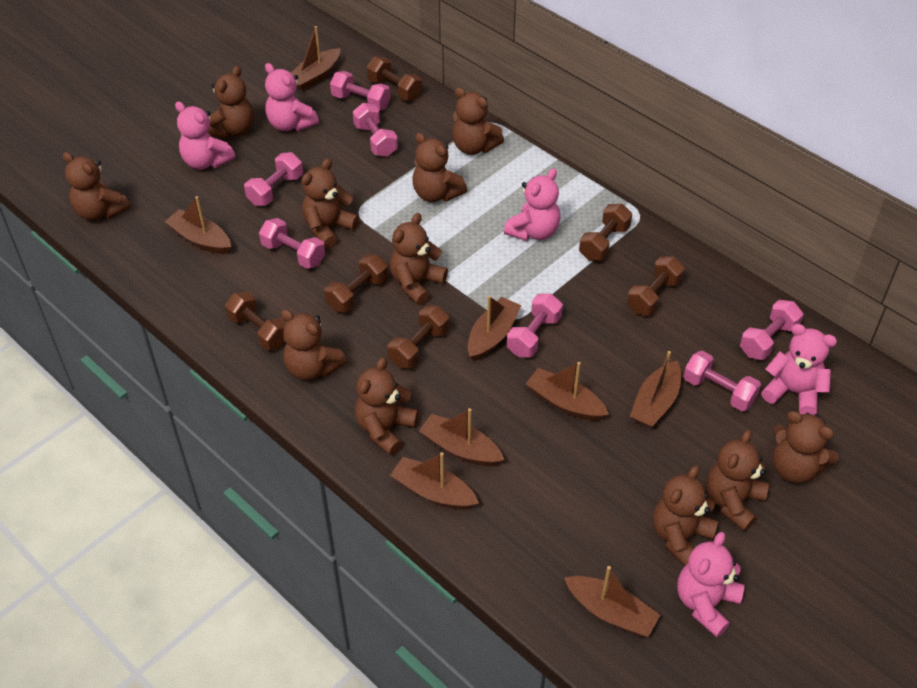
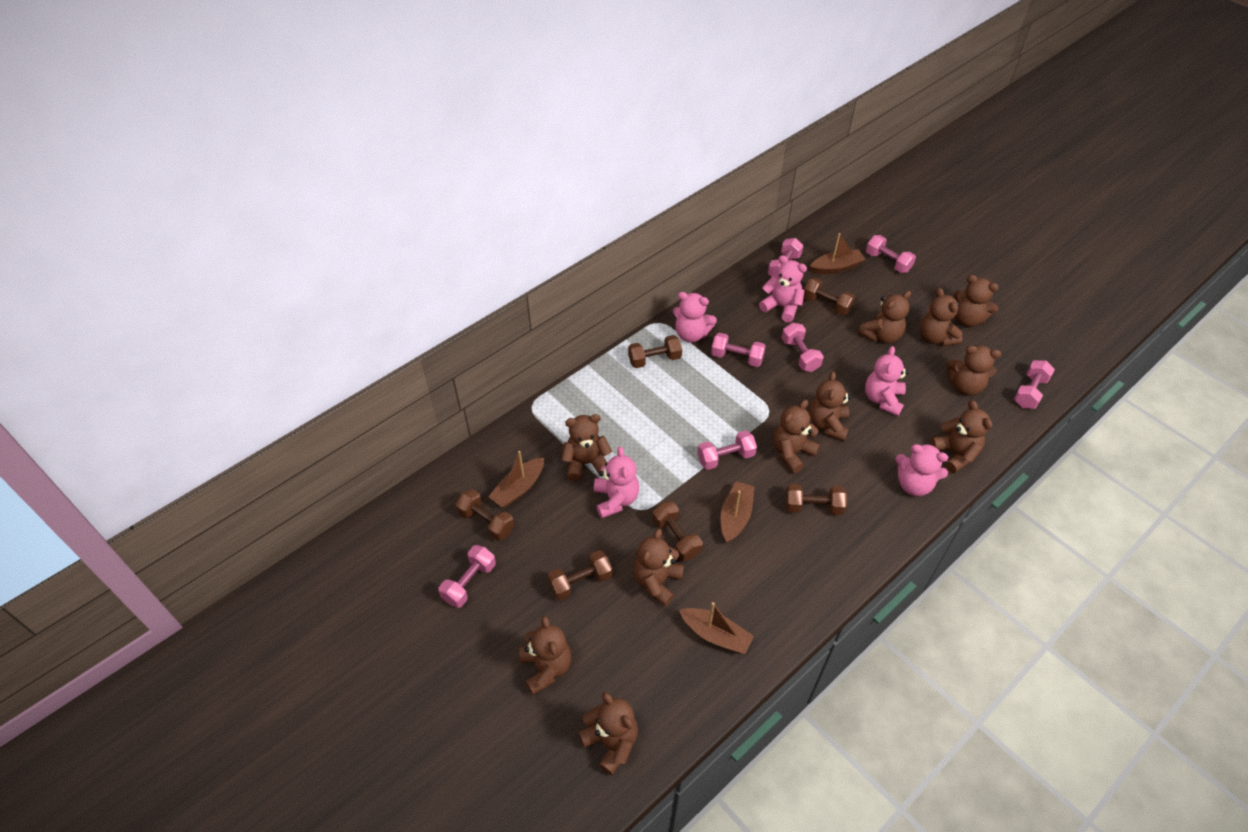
brown boat: 8 -> 4

